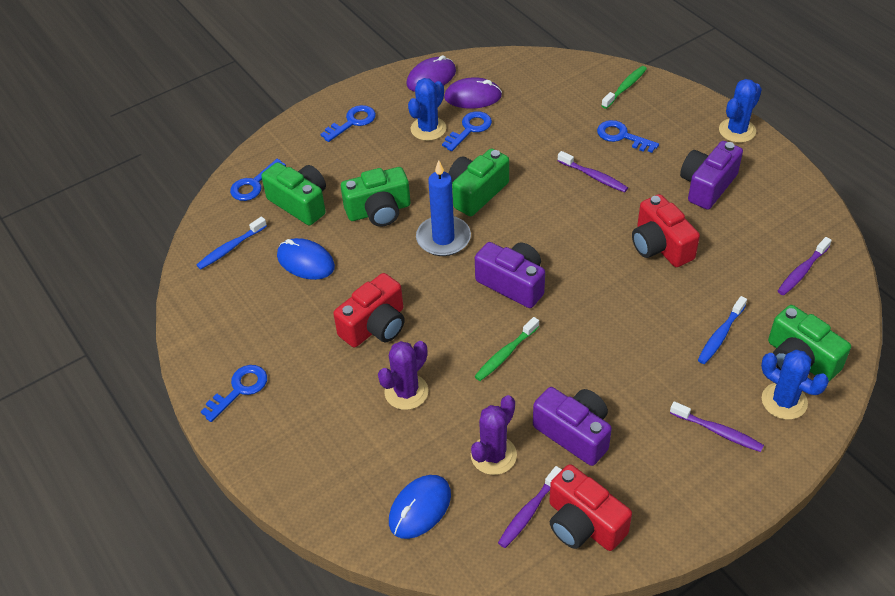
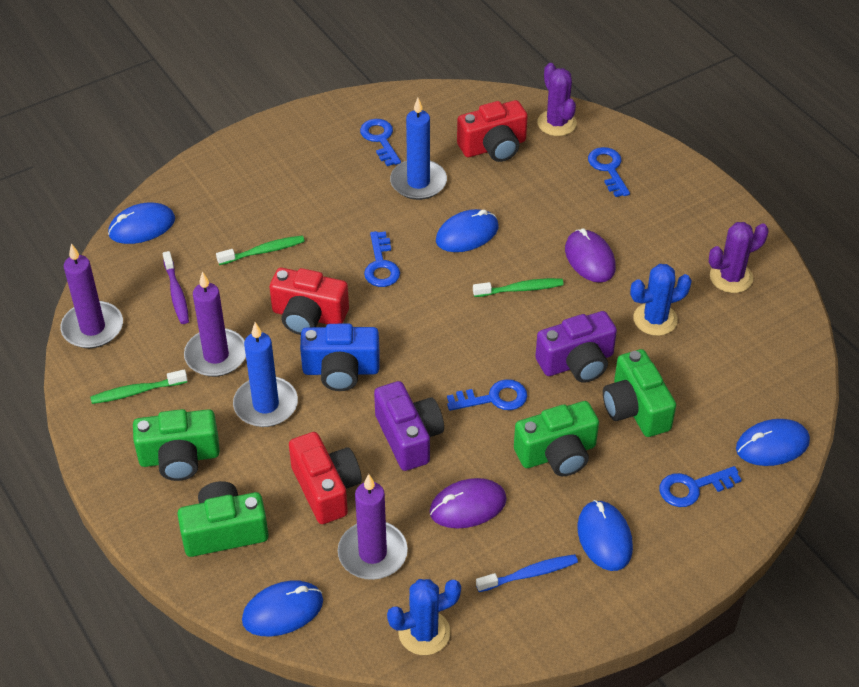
blue cactus: 3 -> 2
blue camera: 0 -> 1
blue candle: 1 -> 2
blue mouse: 2 -> 5
blue toothbrush: 2 -> 1
green toothbrush: 2 -> 3
purple camera: 3 -> 2
purple candle: 0 -> 3
purple toothbrush: 4 -> 1

